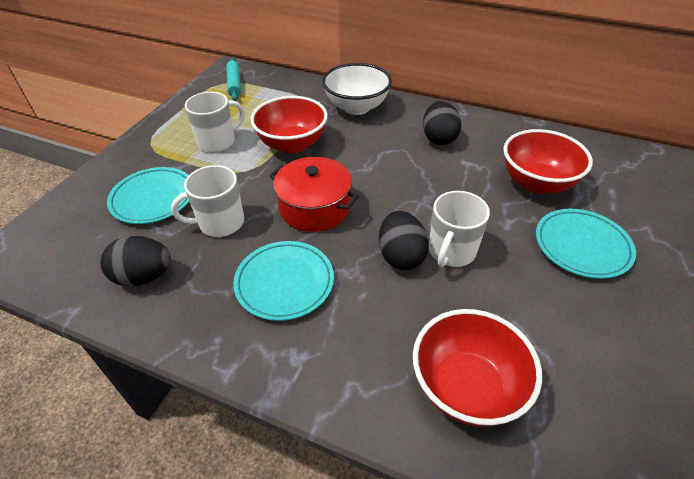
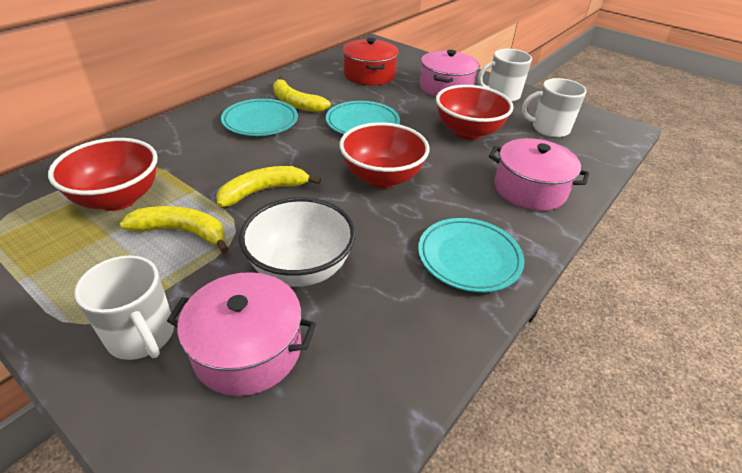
black egg: 3 -> 0
pink pot: 0 -> 3
turquoise rolling pin: 1 -> 0
yellow banana: 0 -> 3

